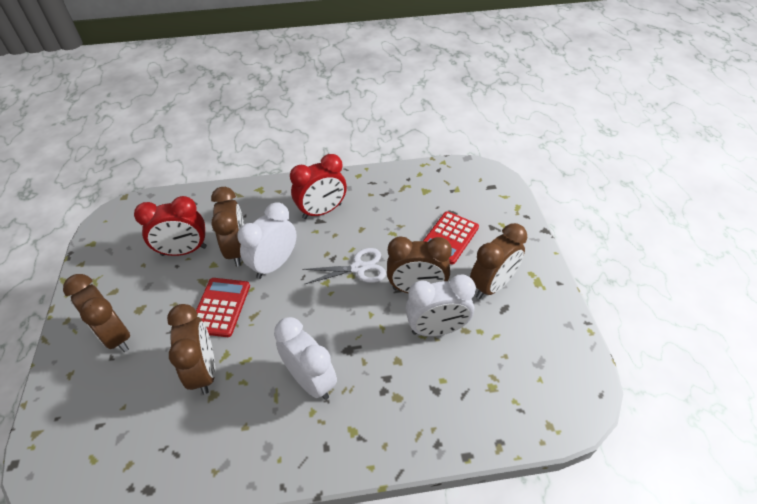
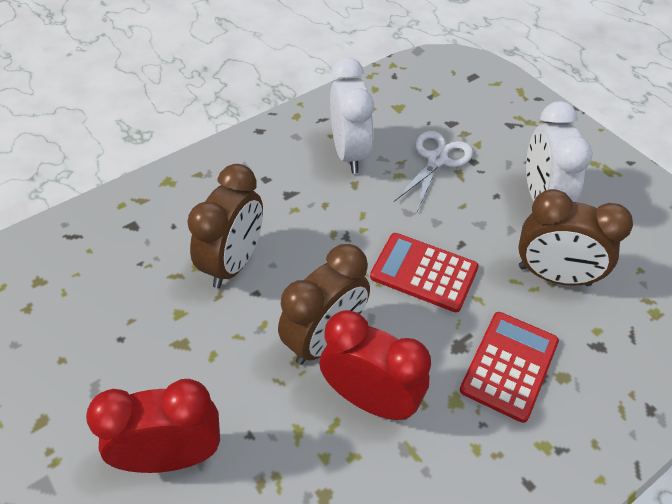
brown clock: 5 -> 3
white clock: 3 -> 2

